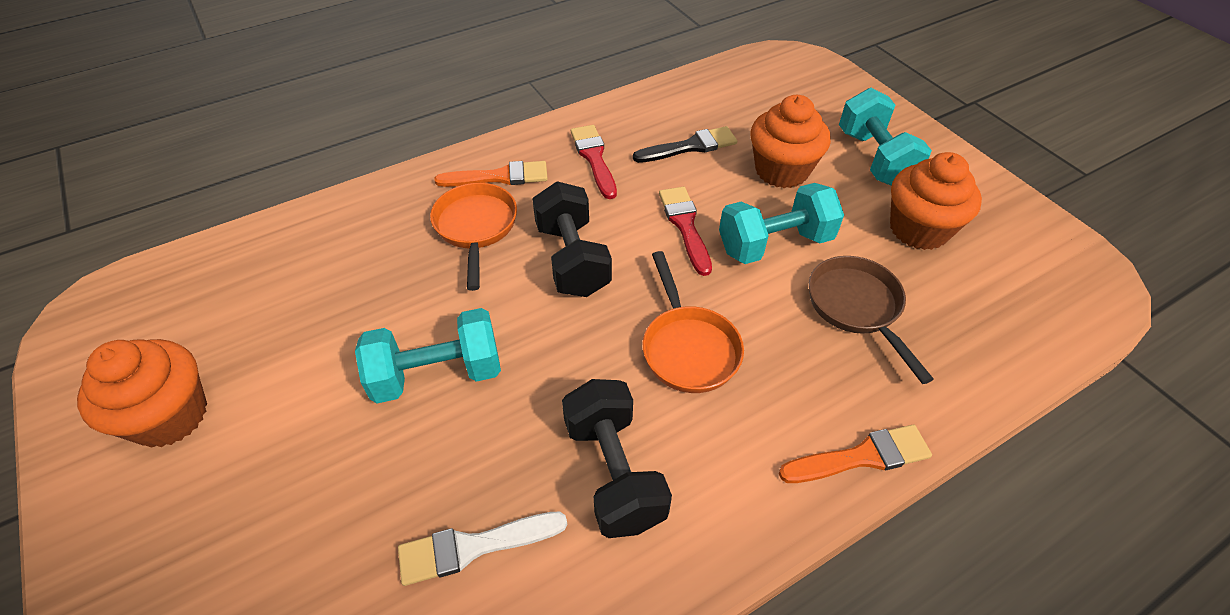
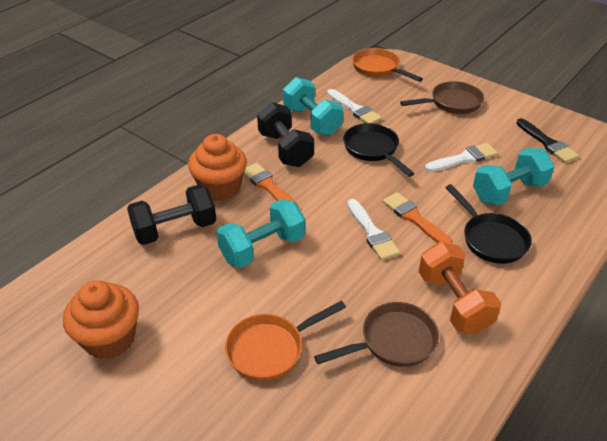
black pan: 0 -> 2
brown pan: 1 -> 2
orange cupcake: 3 -> 2
orange dumbbell: 0 -> 1
red brush: 2 -> 0
white brush: 1 -> 3

